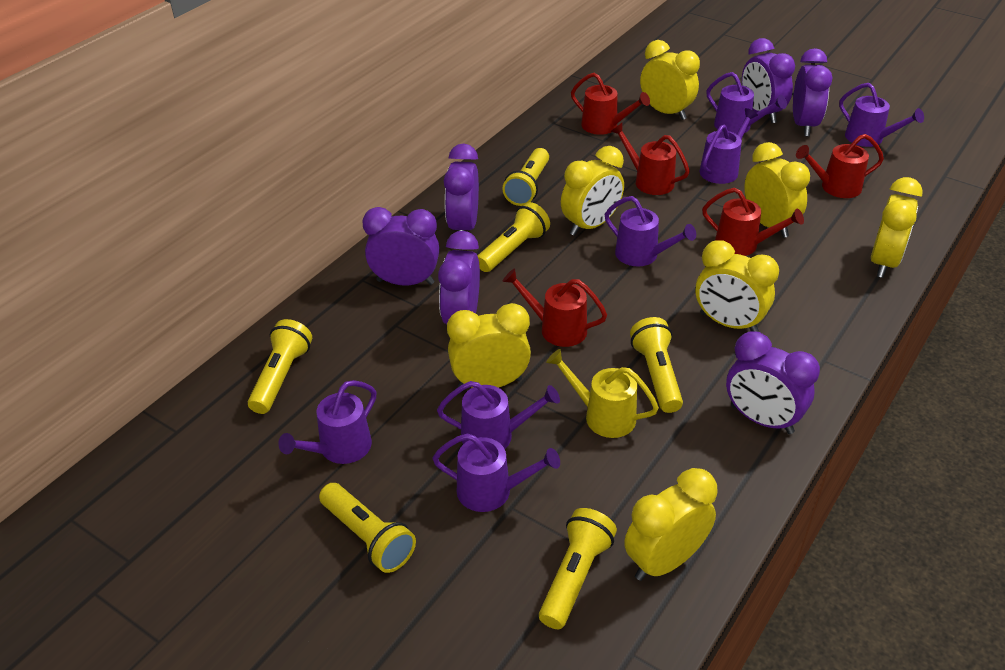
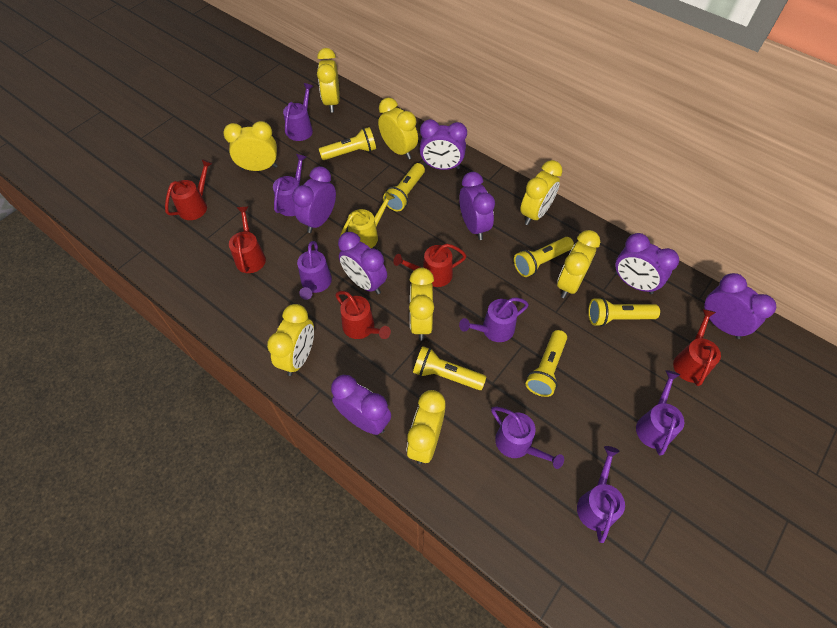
purple clock: 6 -> 7
yellow clock: 7 -> 8

